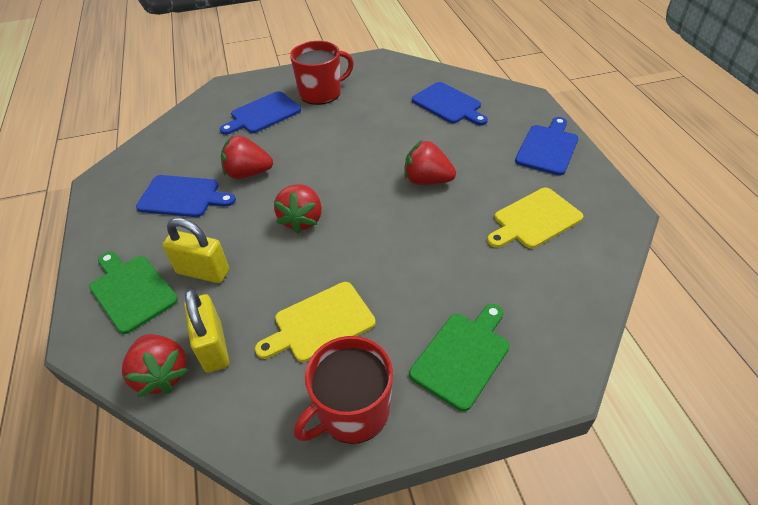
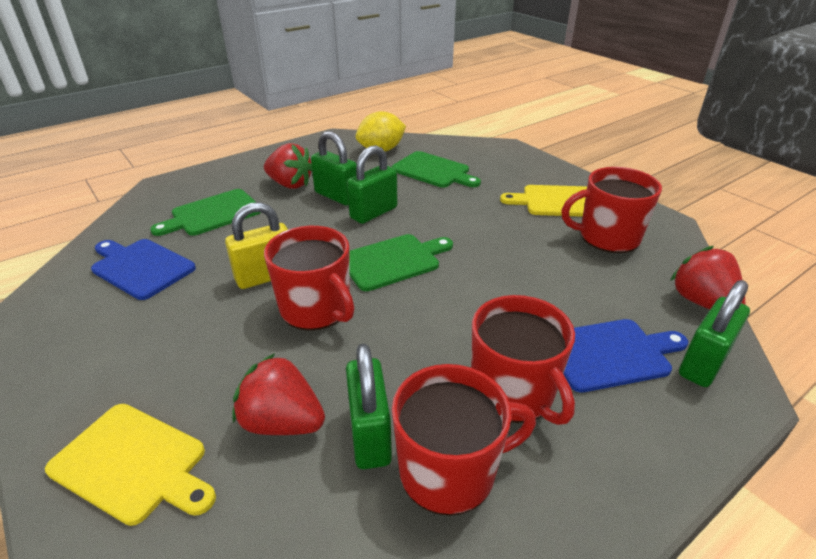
blue cutting board: 4 -> 2
green cutting board: 2 -> 3
green padlock: 0 -> 4
red mug: 2 -> 4
red strawberry: 4 -> 3
yellow lemon: 0 -> 1
yellow padlock: 2 -> 1

